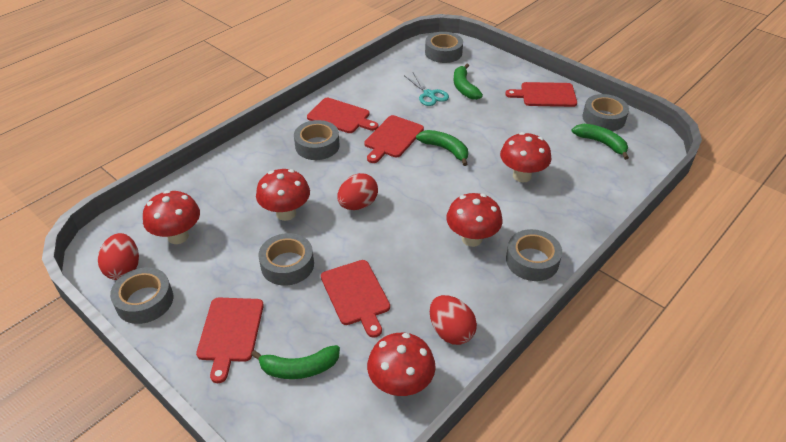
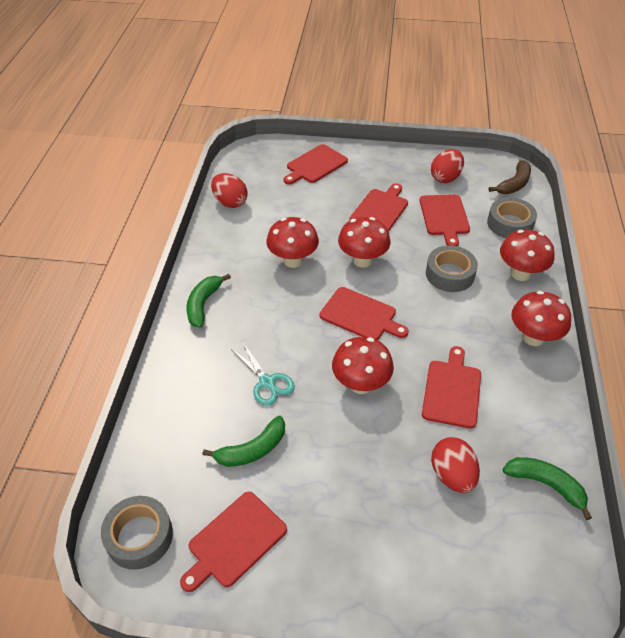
brown banana: 0 -> 1
green banana: 4 -> 3
grey tape: 6 -> 3
red cutting board: 5 -> 6

